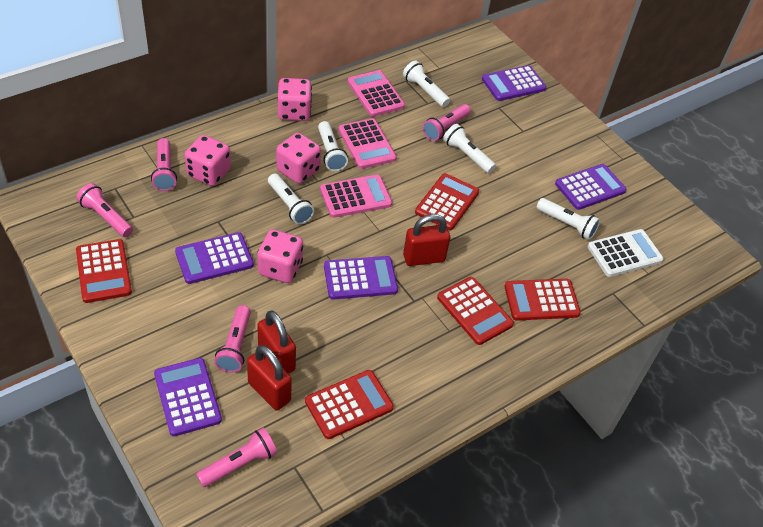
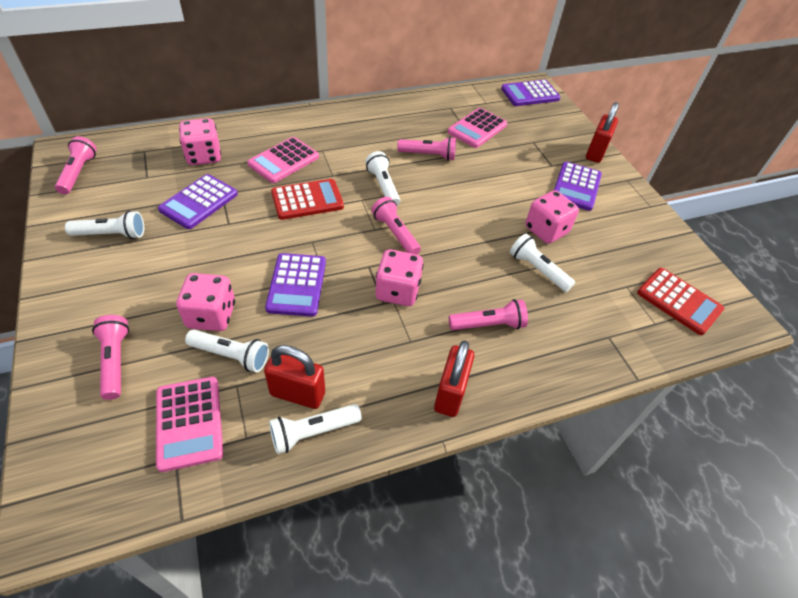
purple calculator: 5 -> 4
red calculator: 5 -> 2
white calculator: 1 -> 0

